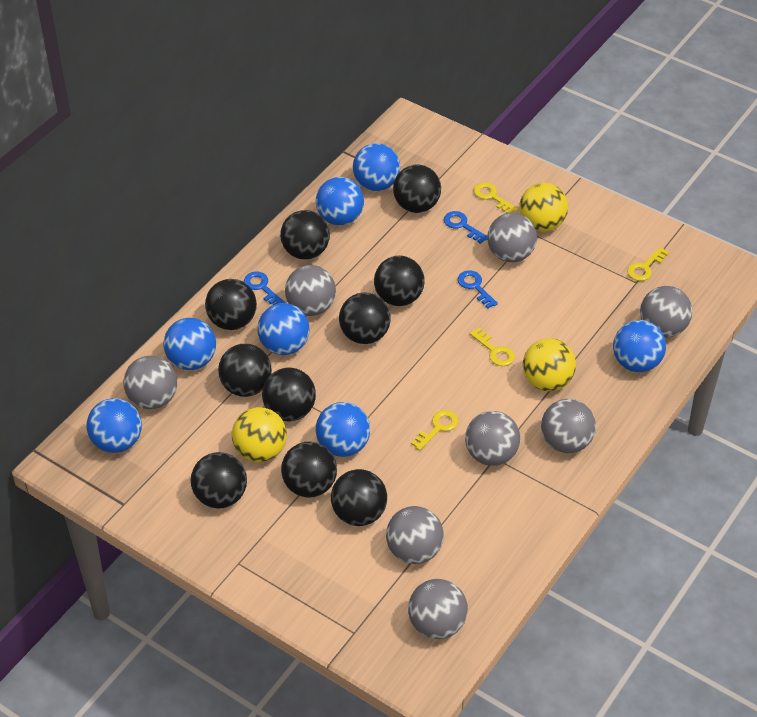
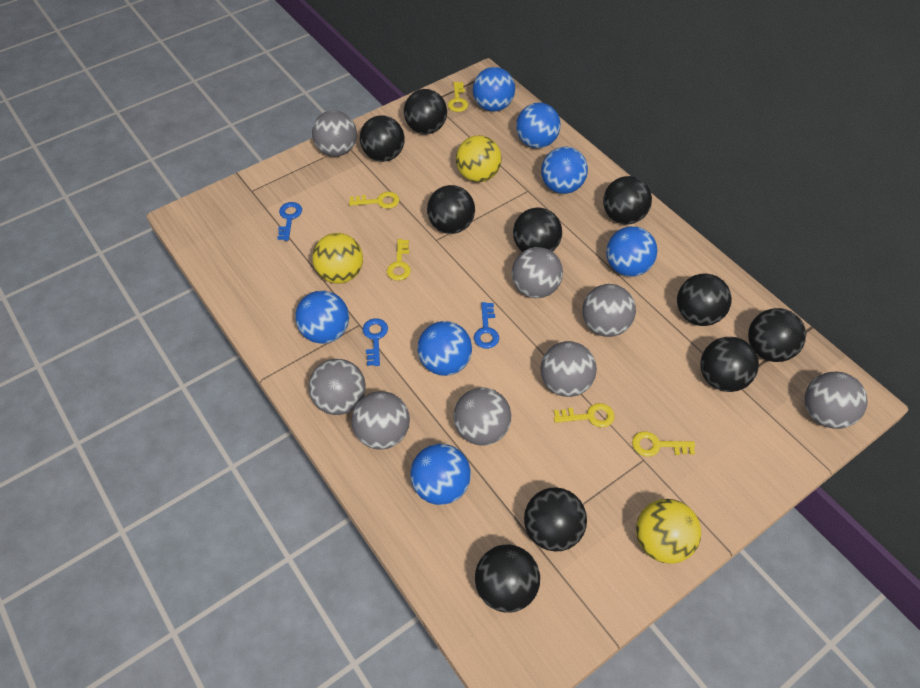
yellow key: 4 -> 5

